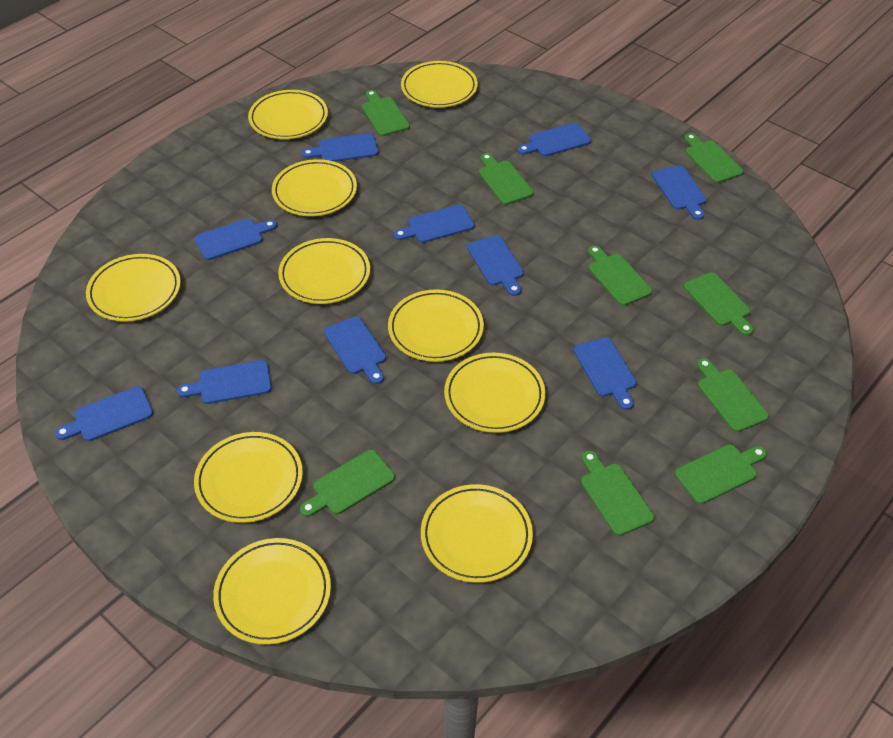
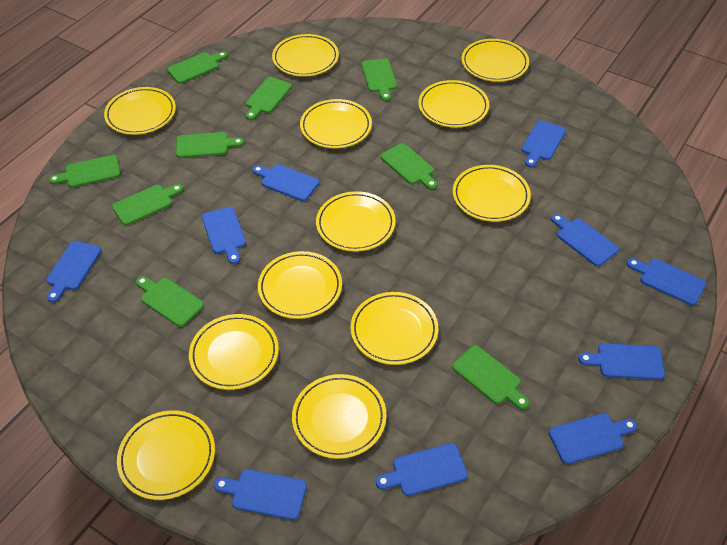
yellow plate: 10 -> 12

